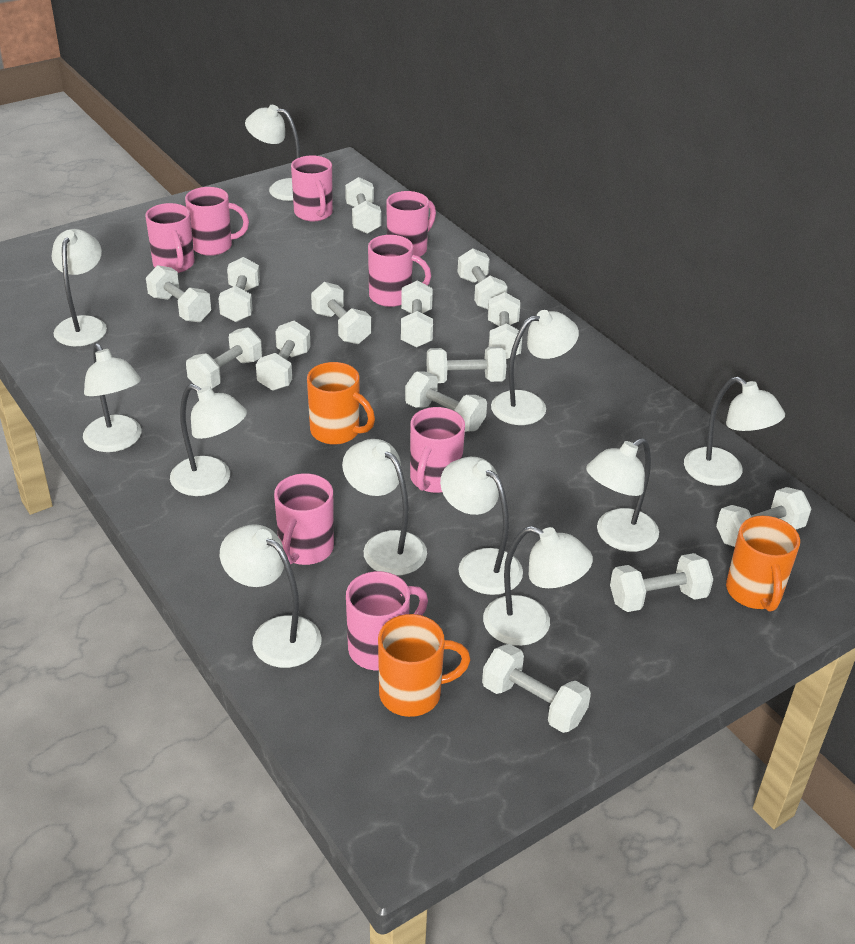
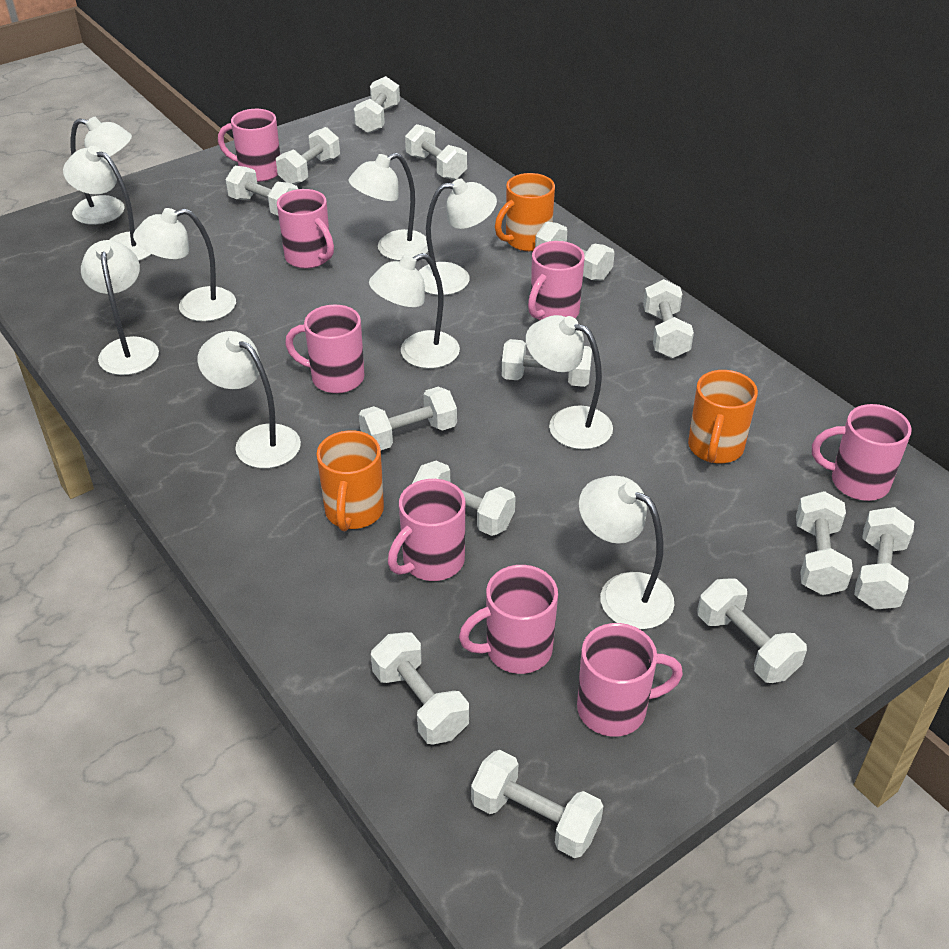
white lamp: 11 -> 10

